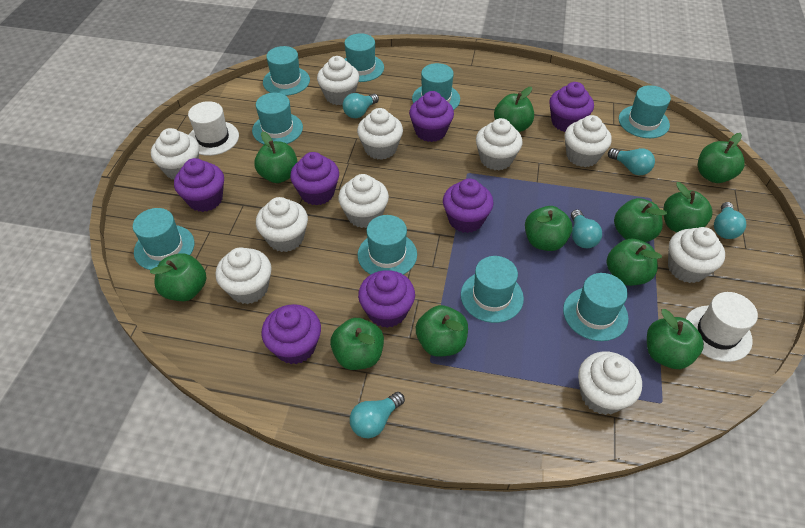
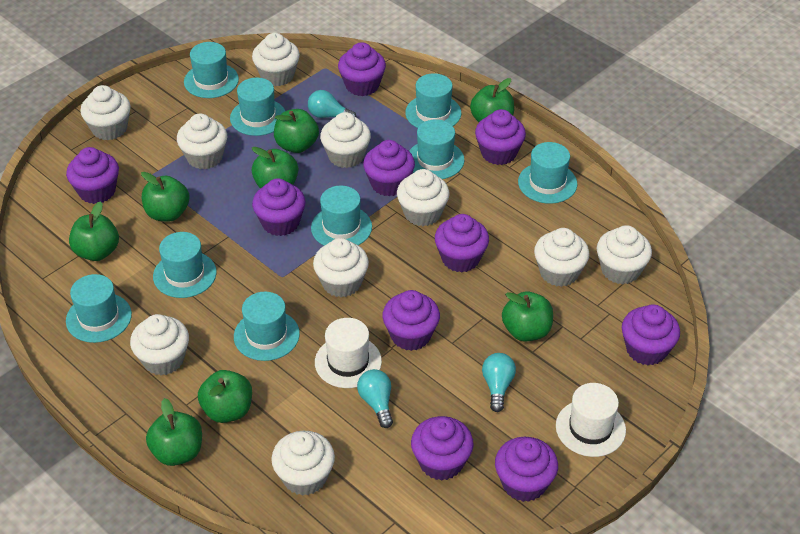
green apple: 11 -> 8
purple cupcake: 7 -> 10
turquoise light bulb: 5 -> 3

